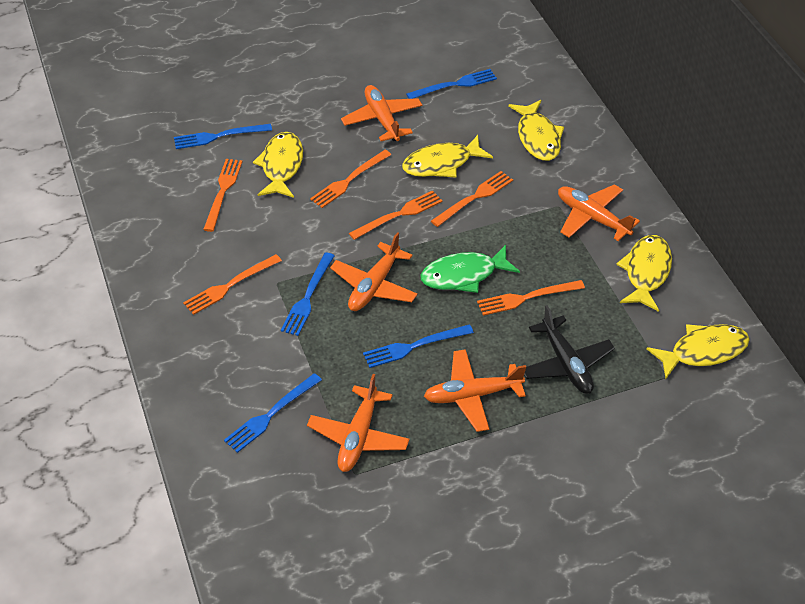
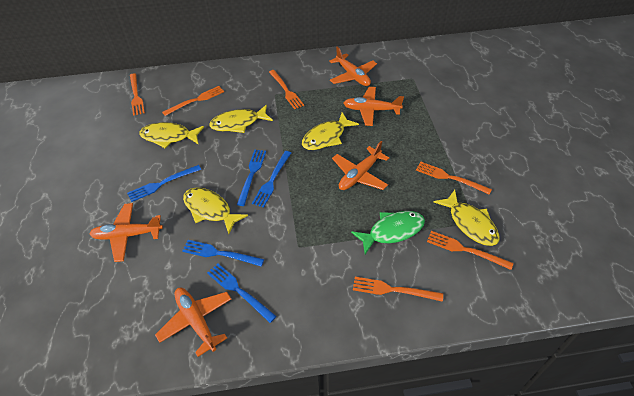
black plane: 1 -> 0

